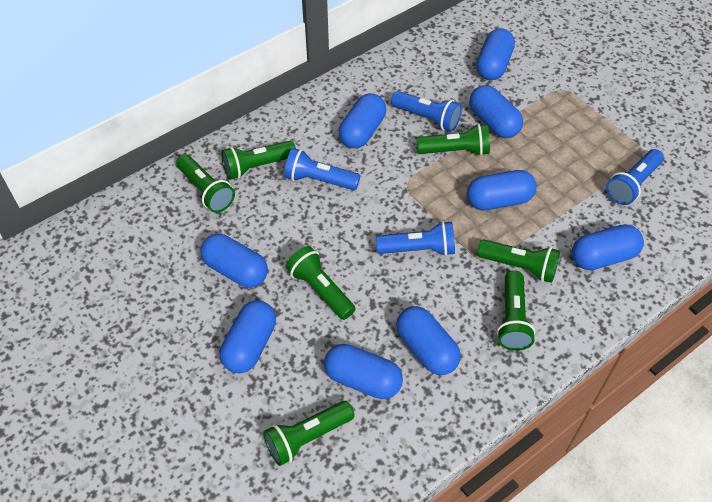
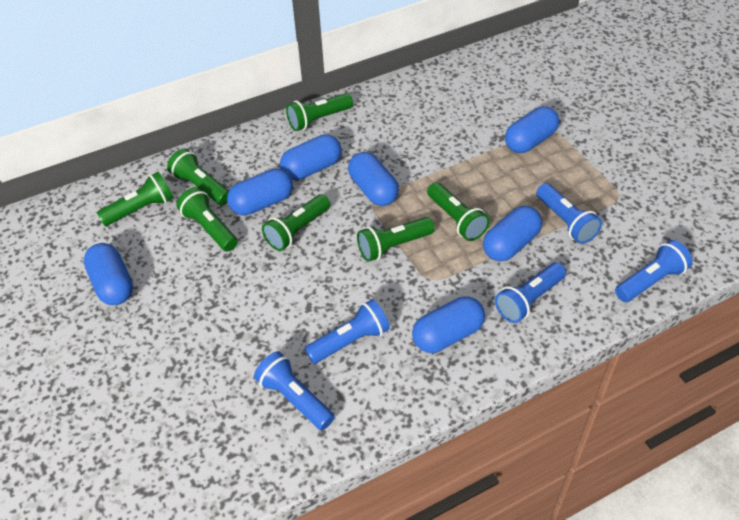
blue capsule: 9 -> 7
blue flashlight: 4 -> 5

